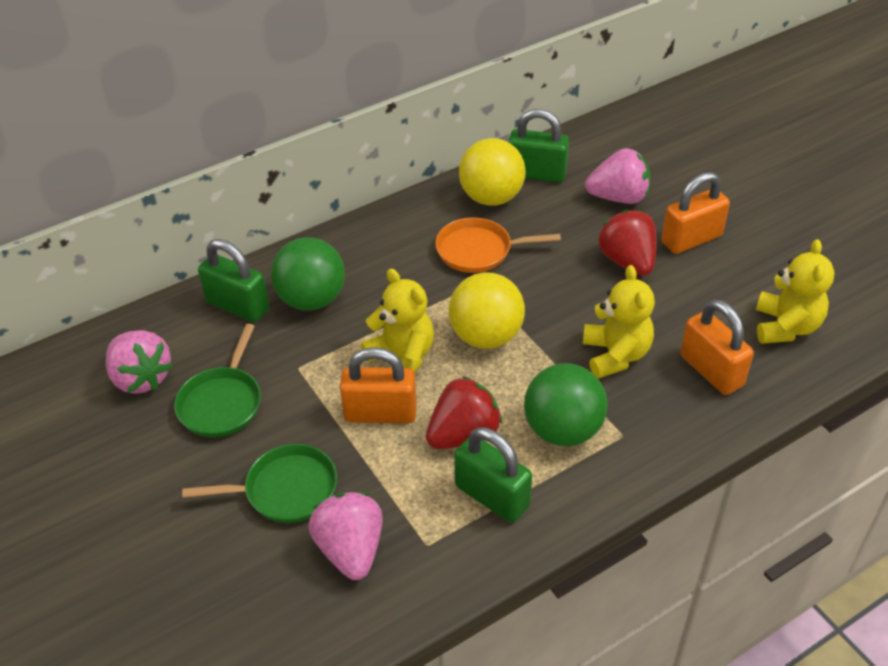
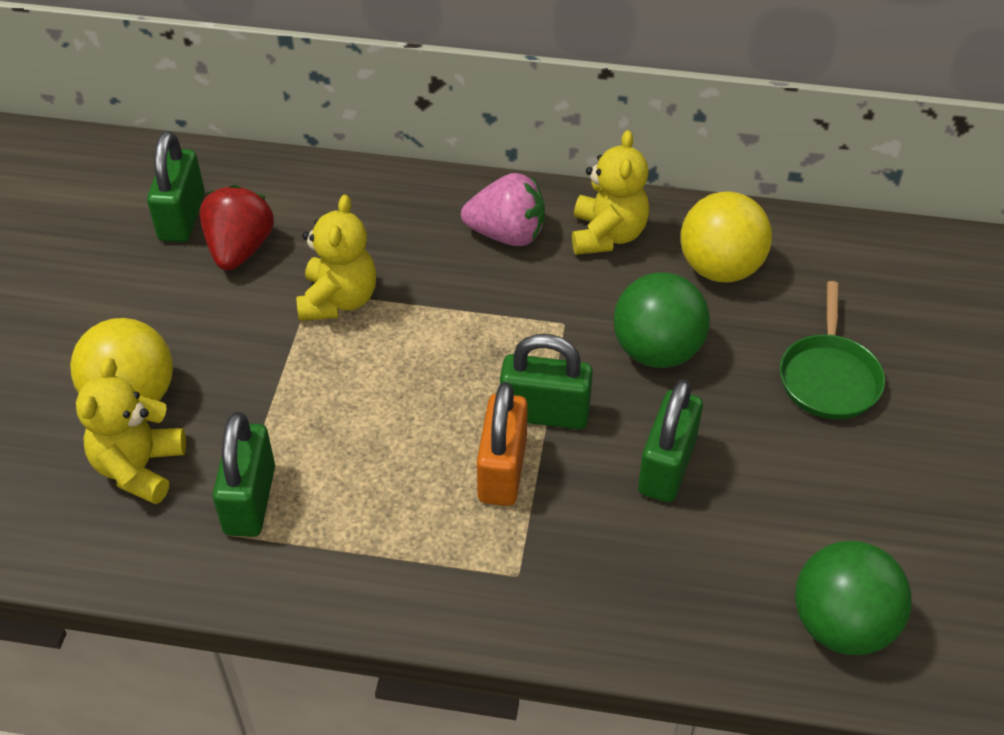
green padlock: 3 -> 4
green pan: 2 -> 1
orange padlock: 3 -> 1
orange pan: 1 -> 0
pink strawberry: 3 -> 1
red strawberry: 2 -> 1

